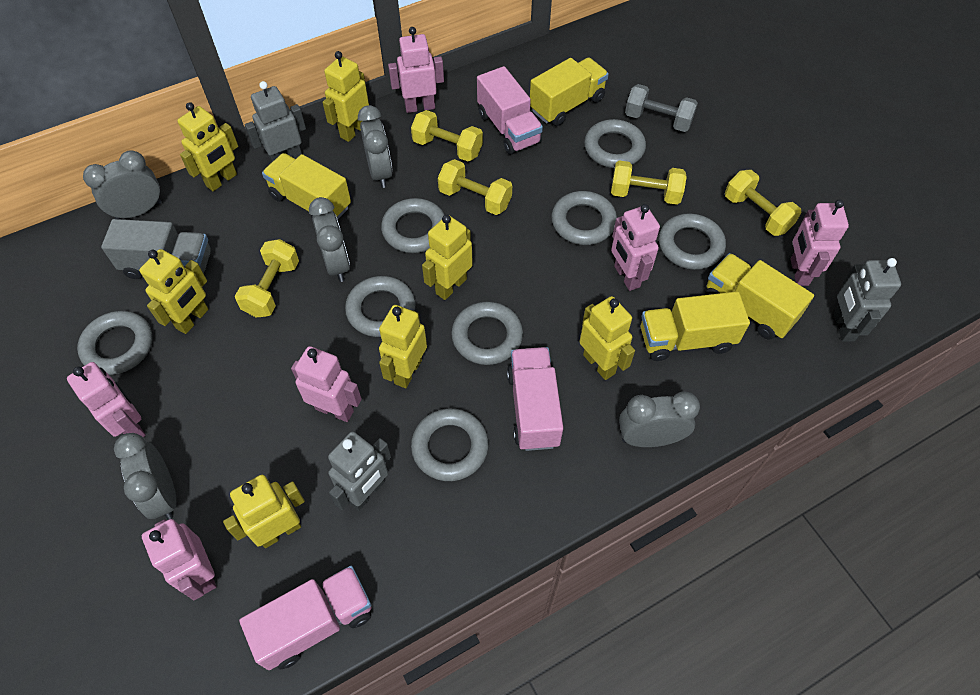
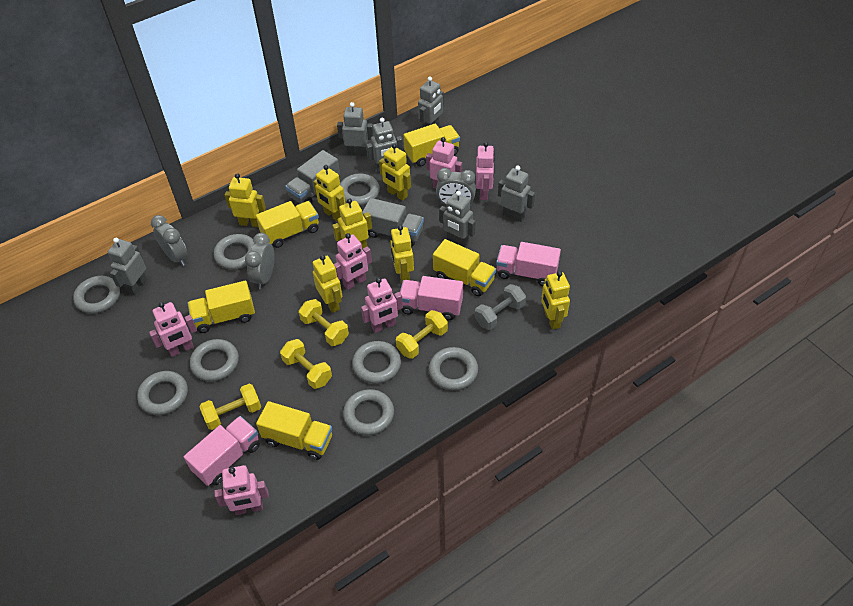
grey clock: 5 -> 3
grey robot: 3 -> 6
grey truck: 1 -> 2
yellow dumbbell: 5 -> 4
yellow truck: 4 -> 5

